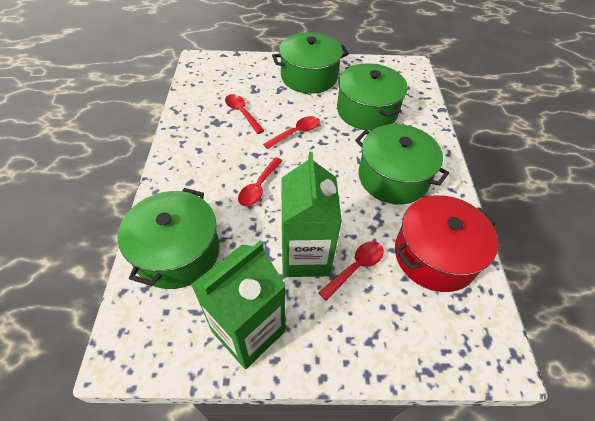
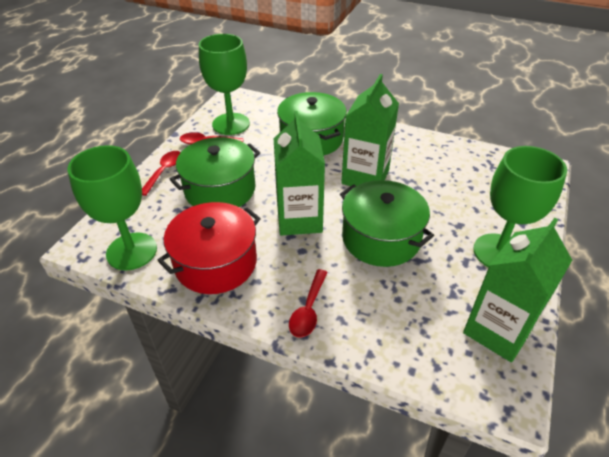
green carton: 2 -> 3
green goblet: 0 -> 3
green pot: 4 -> 3
red spoon: 4 -> 3

